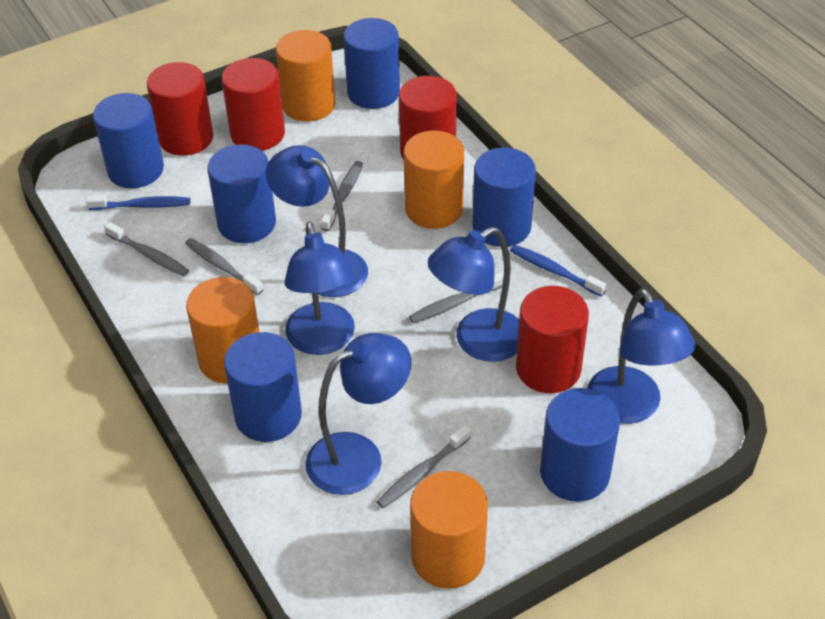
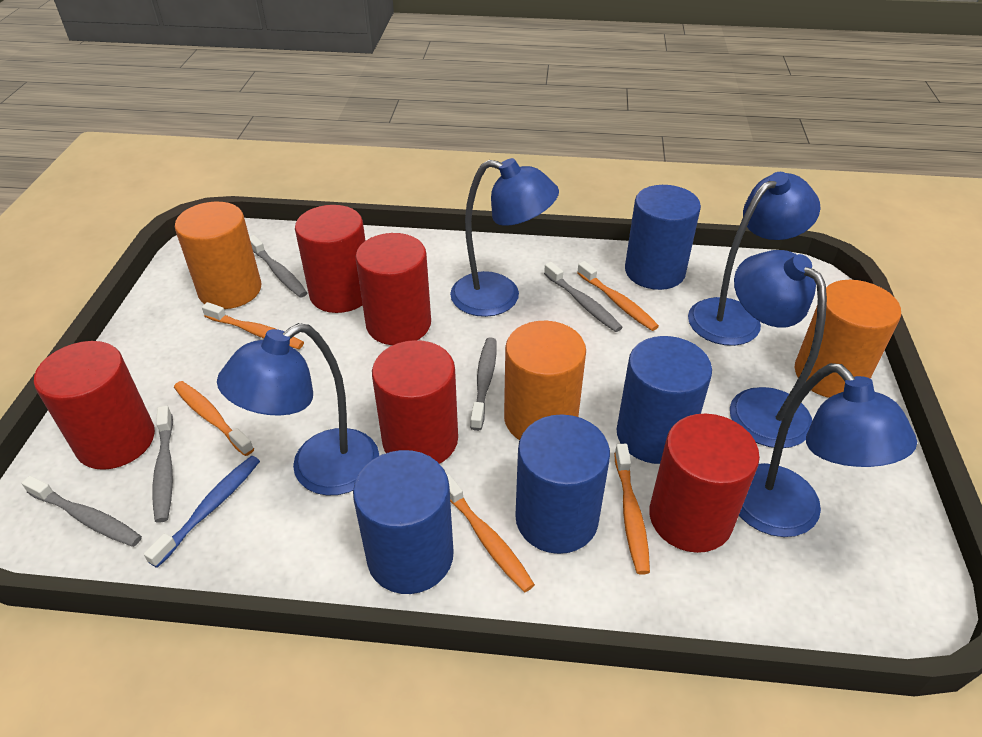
blue cylinder: 6 -> 4
blue toothbrush: 2 -> 1
orange cylinder: 4 -> 3
orange toothbrush: 0 -> 5
red cylinder: 4 -> 5

